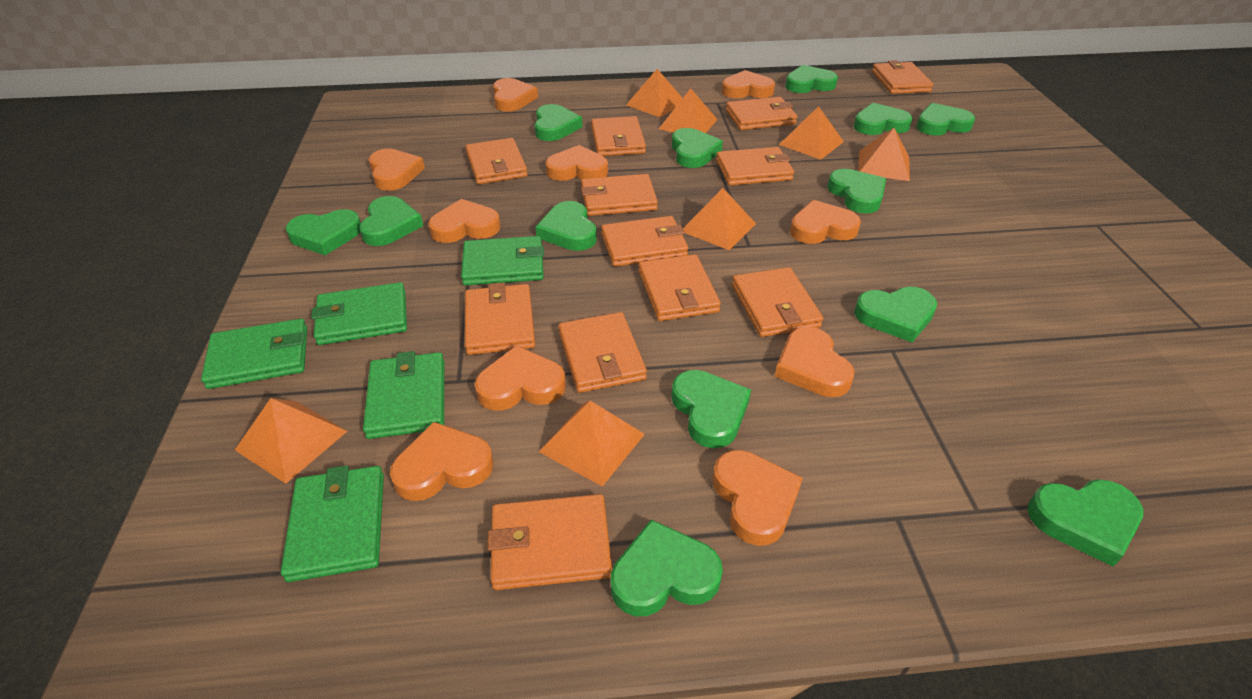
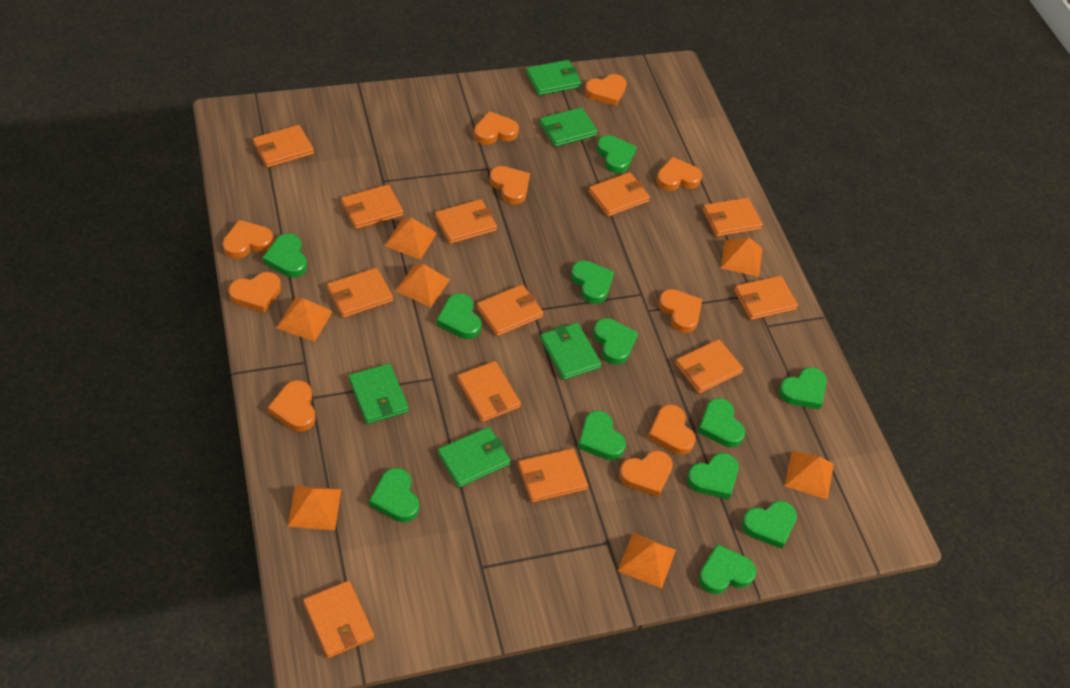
green heart: 13 -> 12

